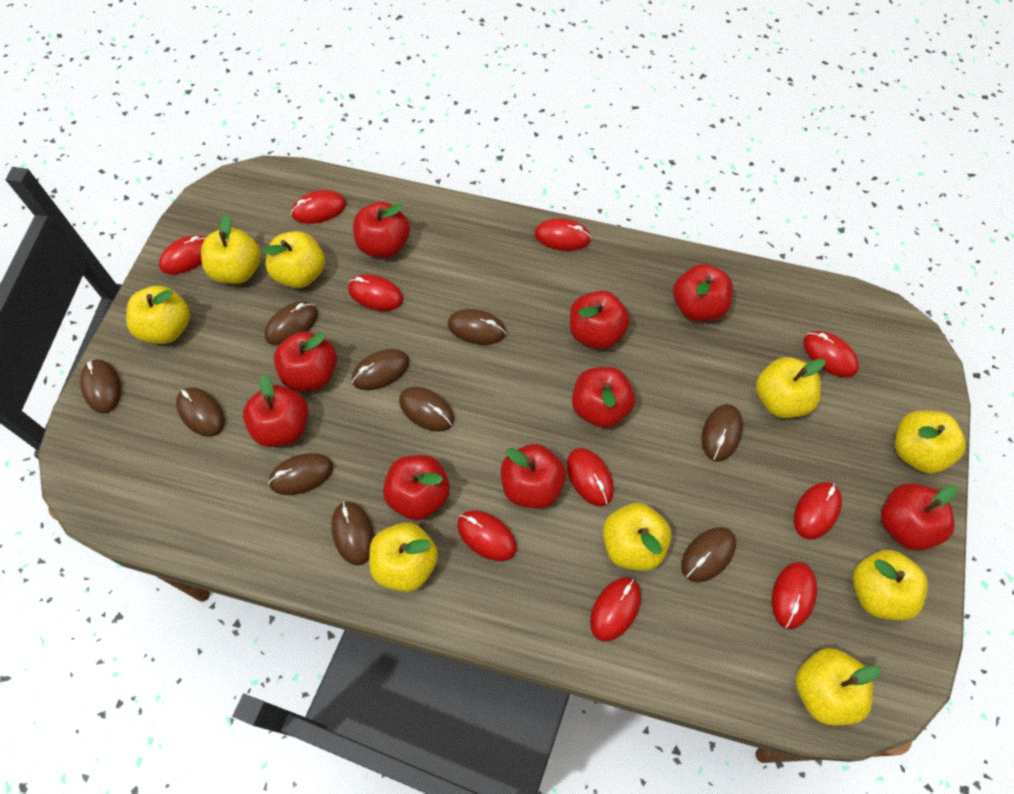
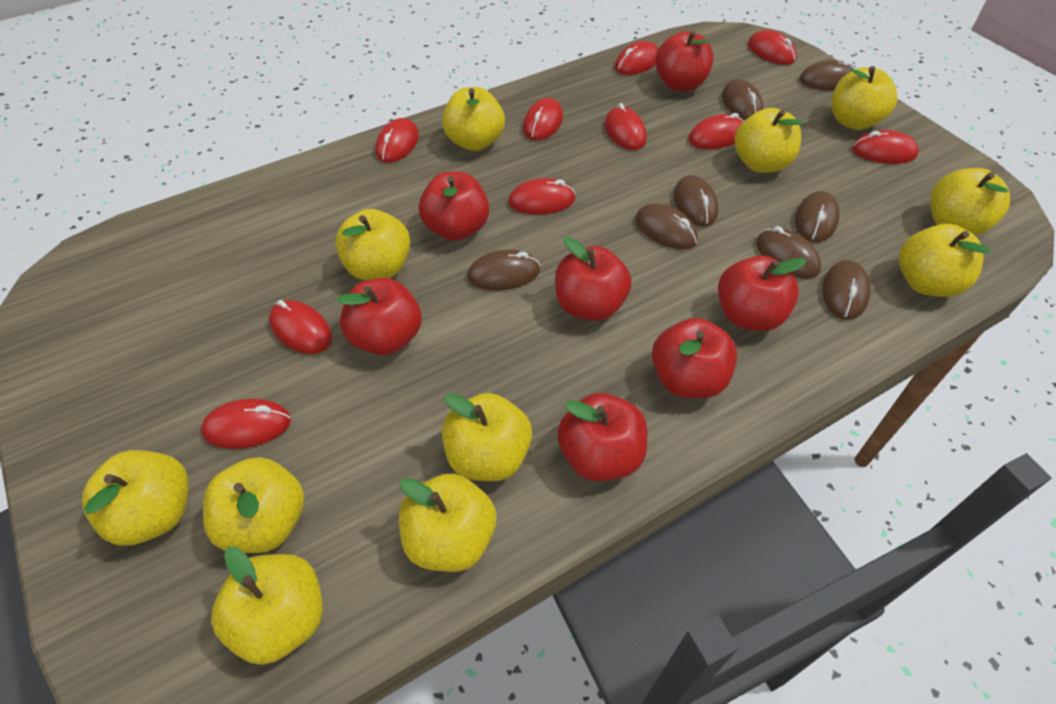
brown mouse: 10 -> 8
red apple: 9 -> 7
yellow apple: 9 -> 11

